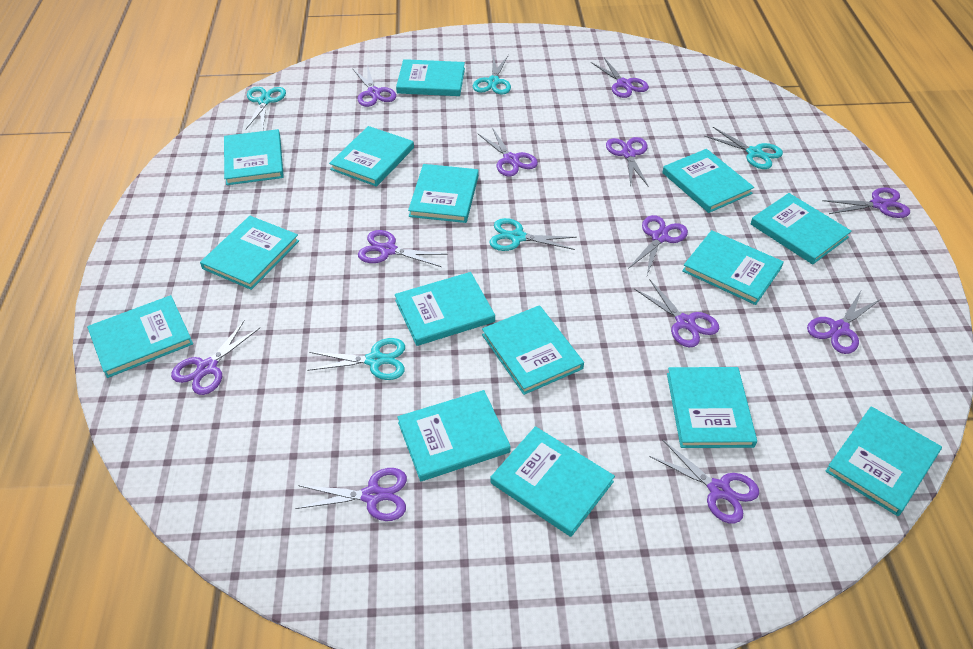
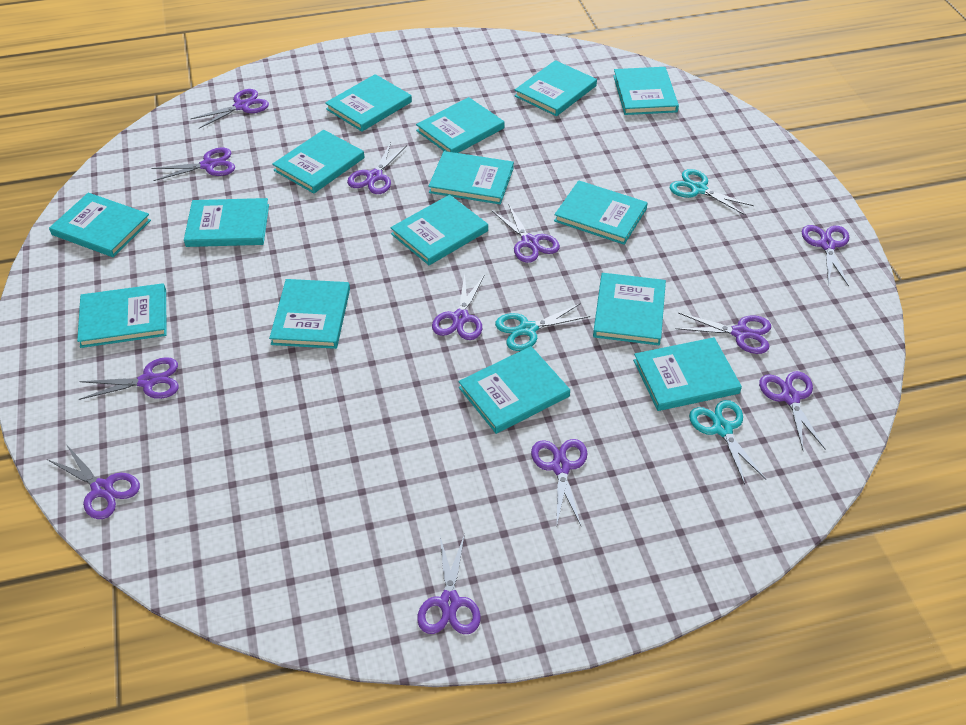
turquoise scissors: 5 -> 3

